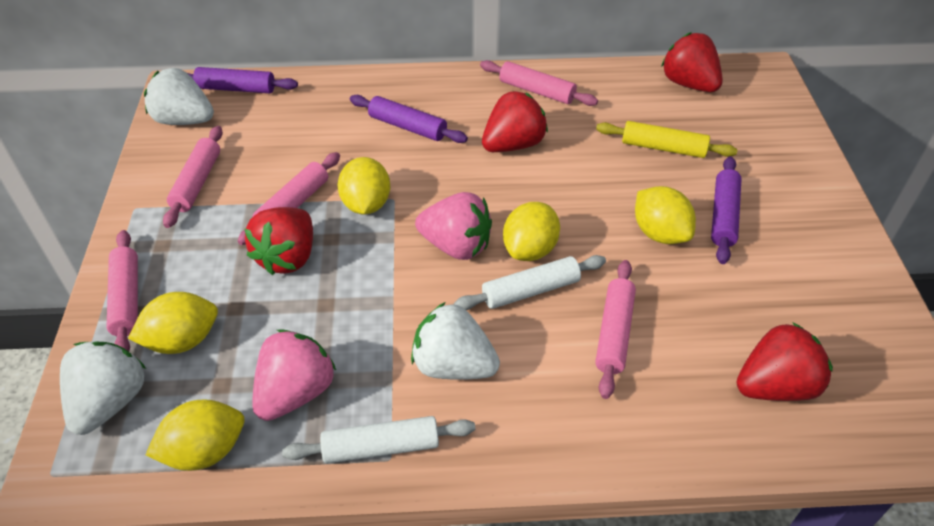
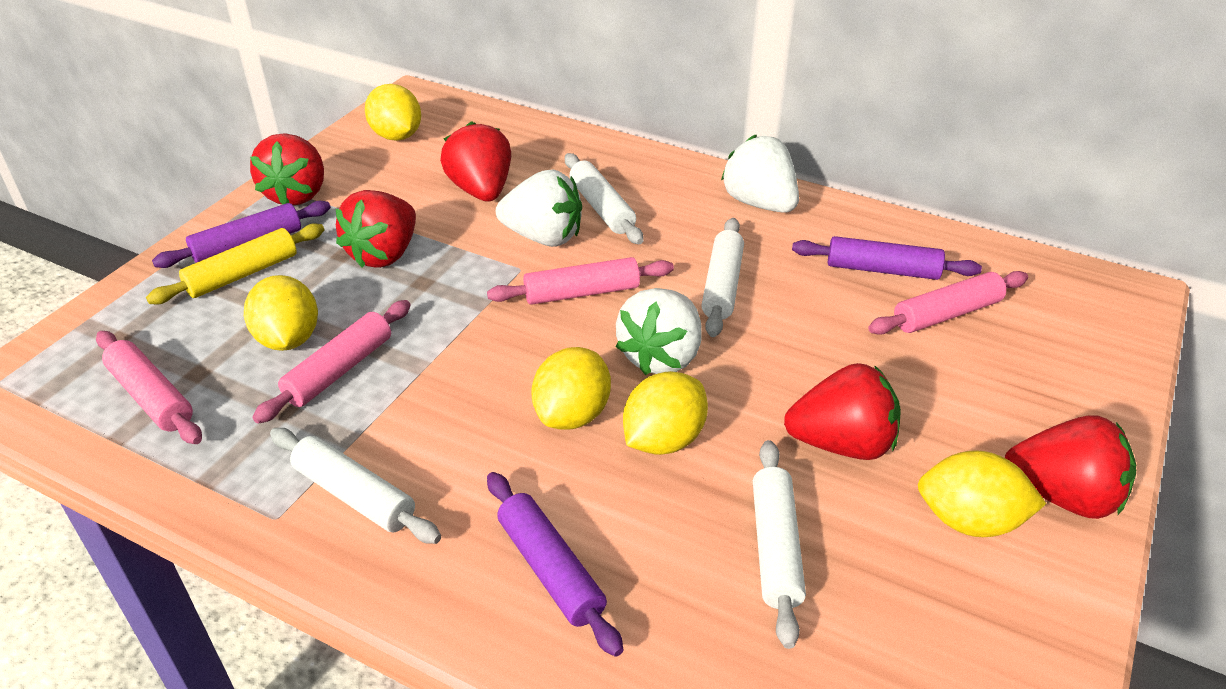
pink rolling pin: 5 -> 4
pink strawberry: 2 -> 0
red strawberry: 4 -> 5
white rolling pin: 2 -> 4

